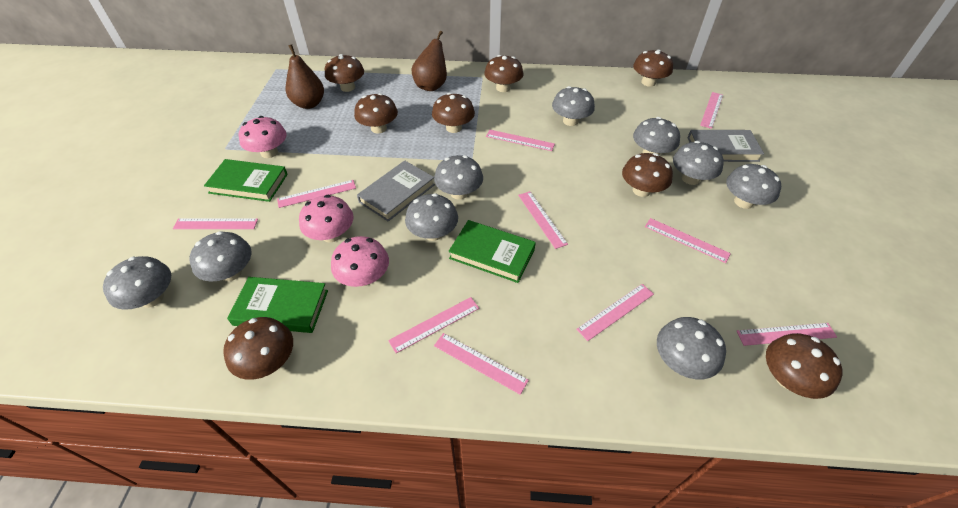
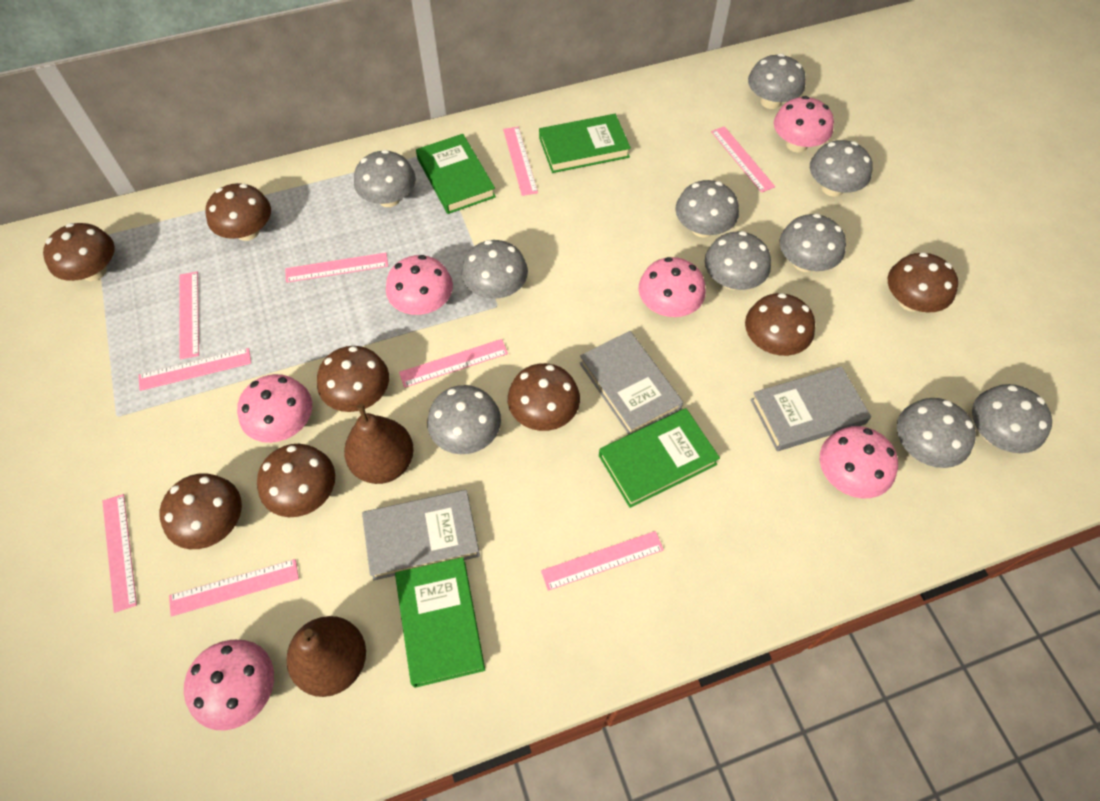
green book: 3 -> 4
grey book: 2 -> 3
grey mushroom: 9 -> 10
pink mushroom: 3 -> 6
pink ruler: 10 -> 9

